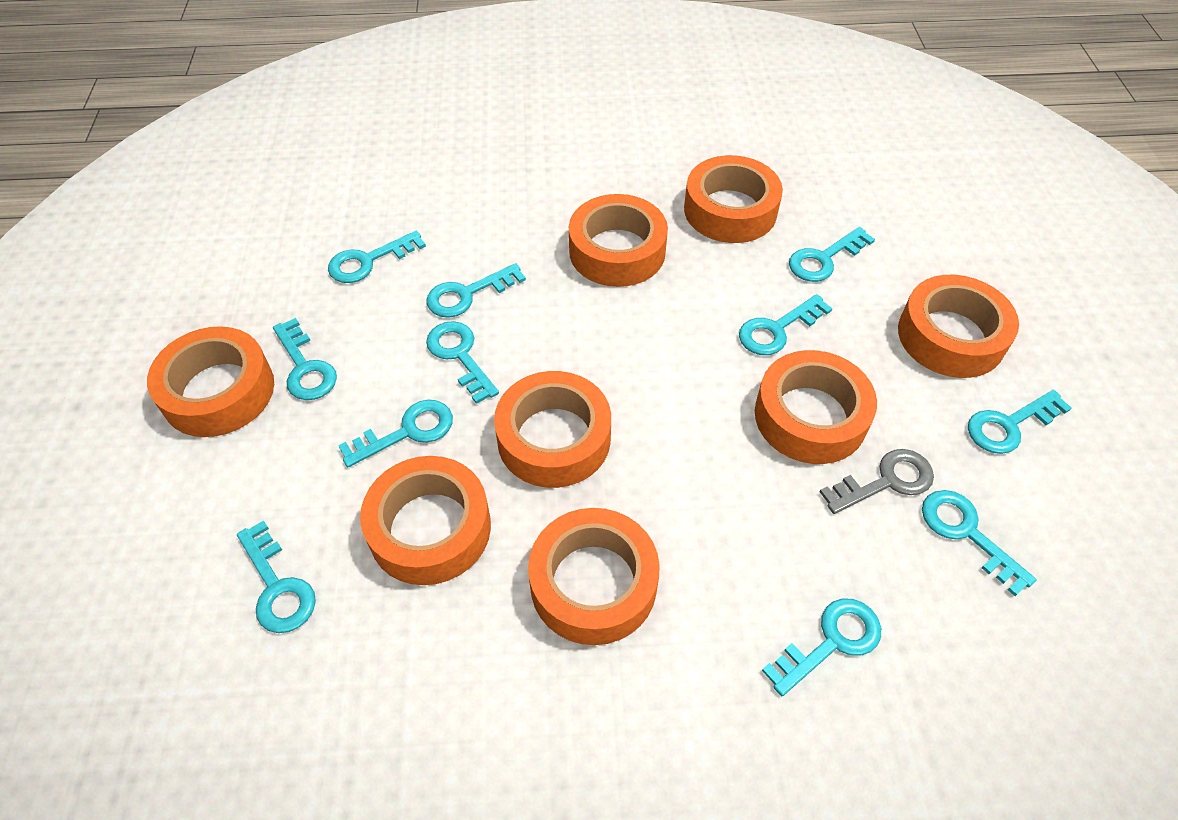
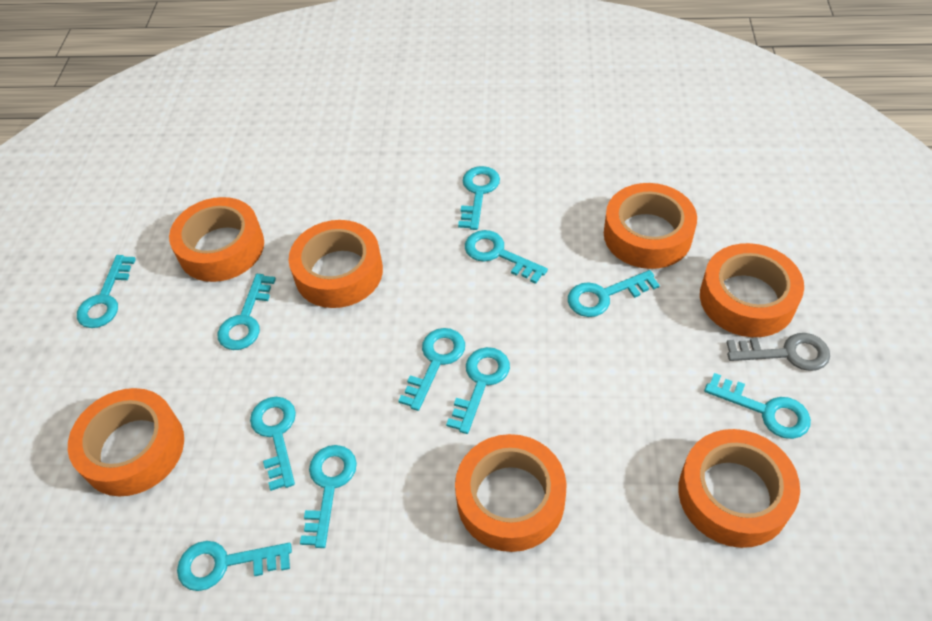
orange tape: 8 -> 7

